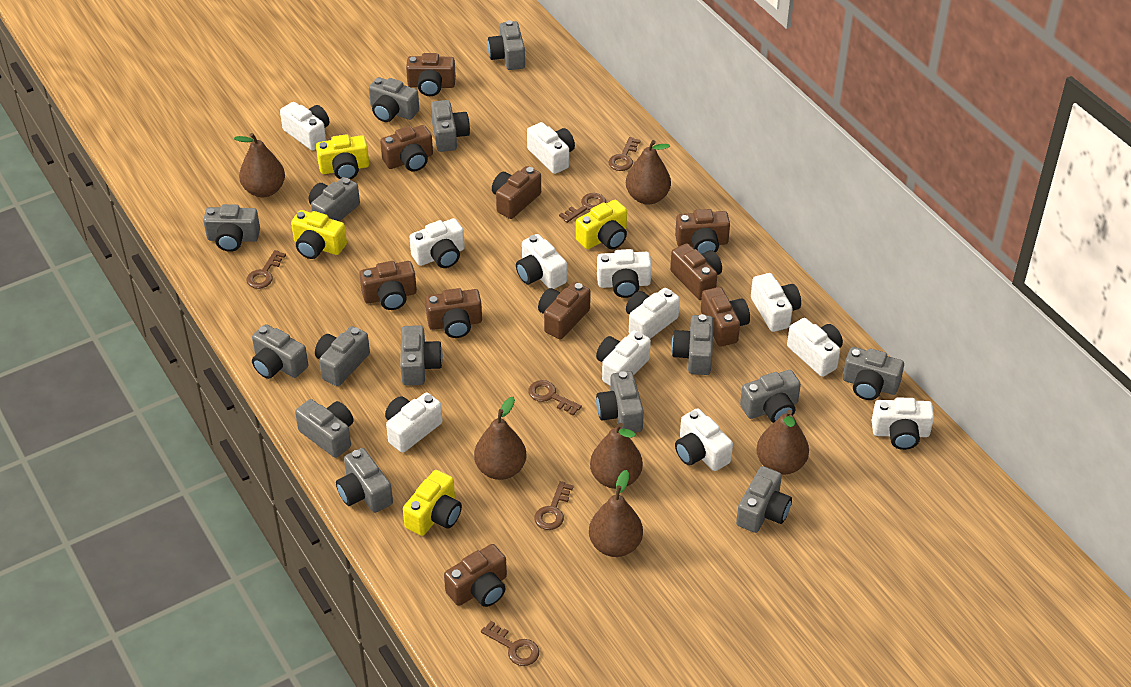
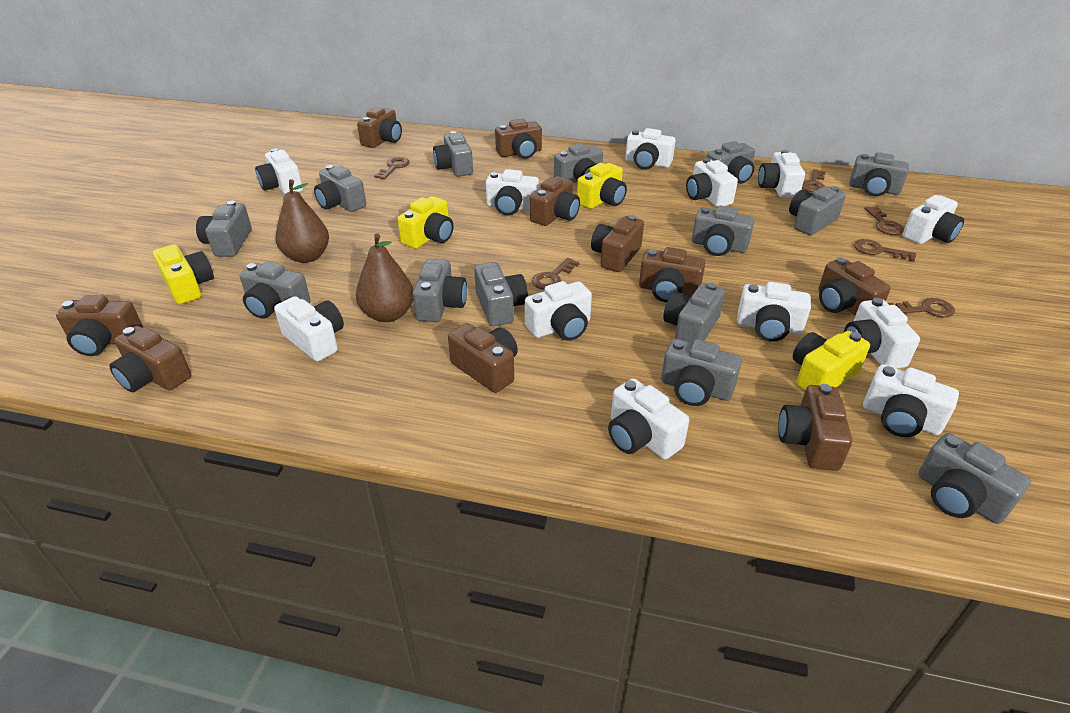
brown pear: 6 -> 2
grey camera: 15 -> 14

